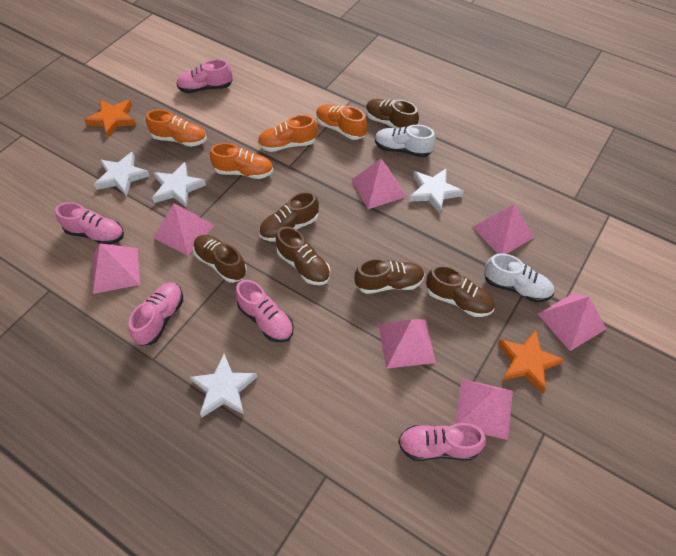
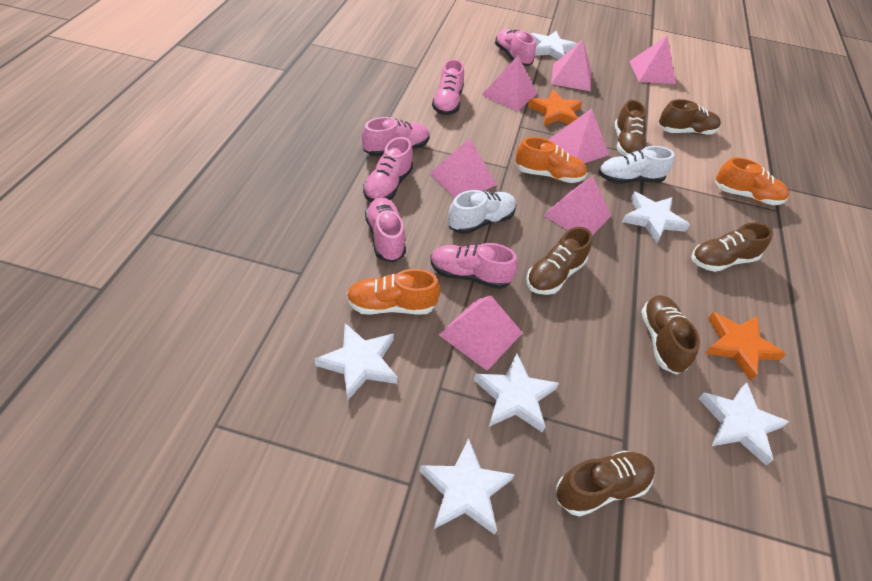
orange shoe: 4 -> 3
pink shoe: 5 -> 6
white star: 4 -> 6

